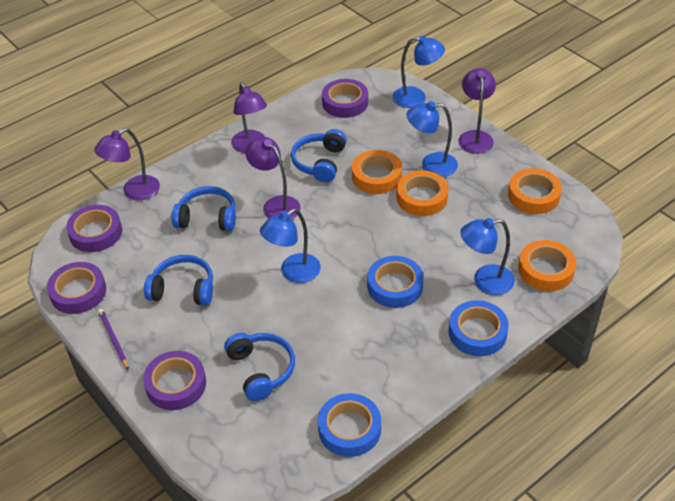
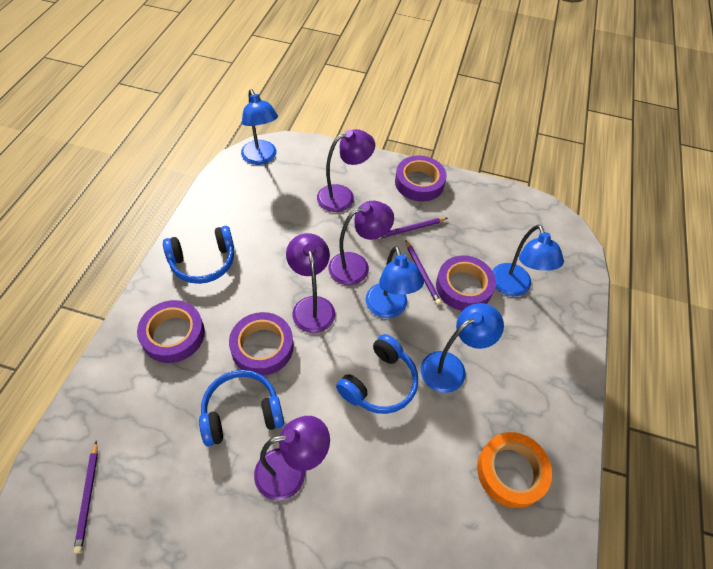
blue headphones: 4 -> 3
blue tape: 3 -> 0
orange tape: 4 -> 1
purple pencil: 1 -> 3

